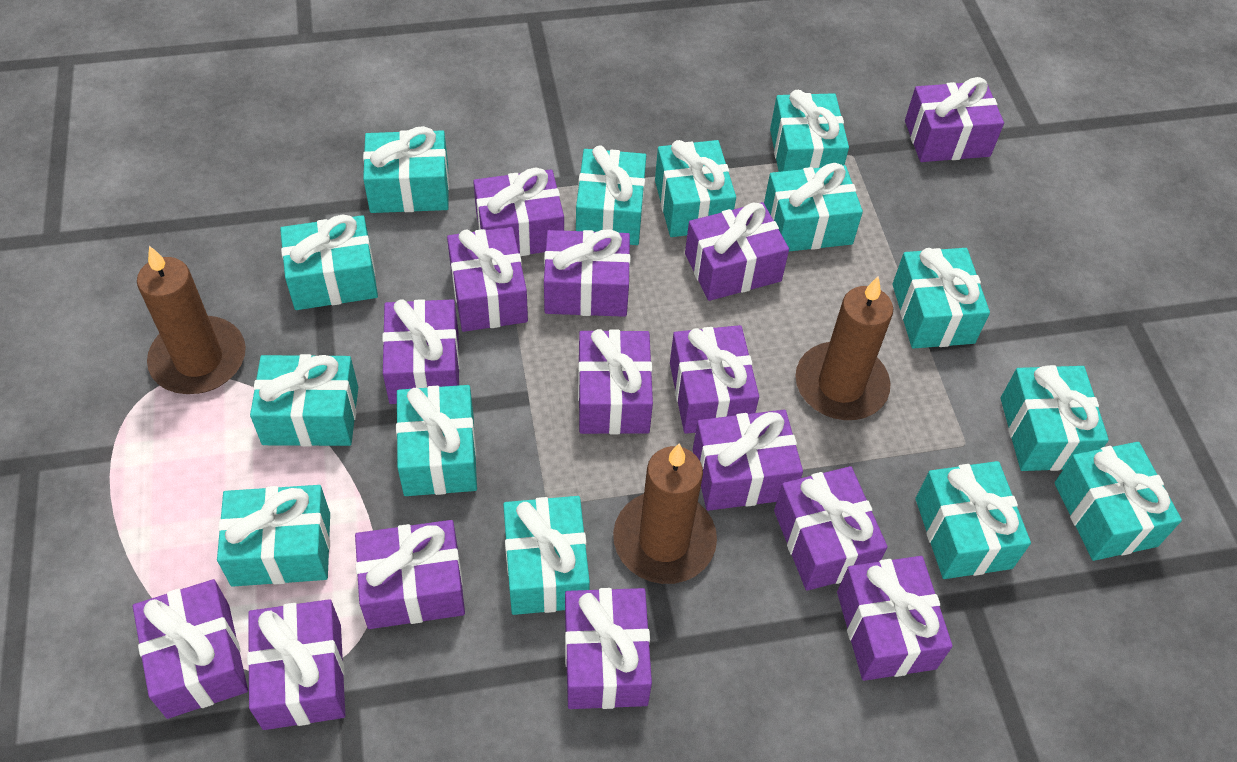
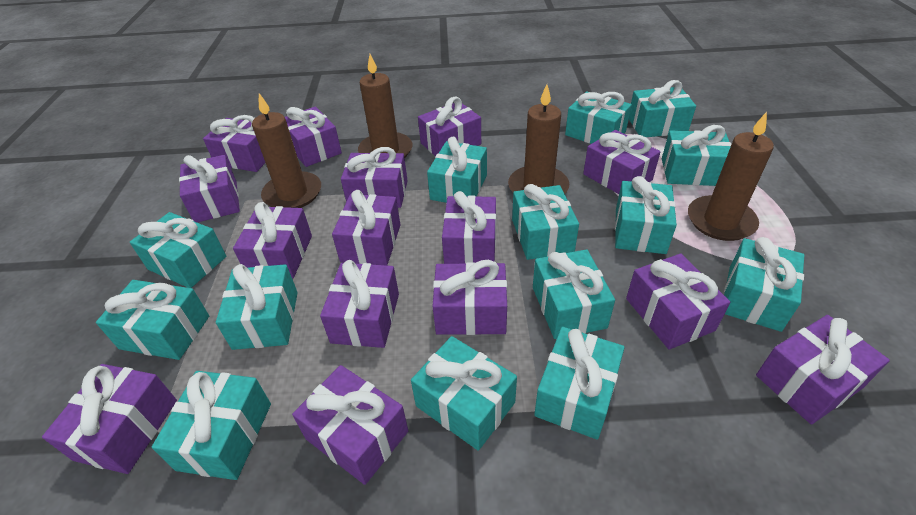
brown candle: 3 -> 4

